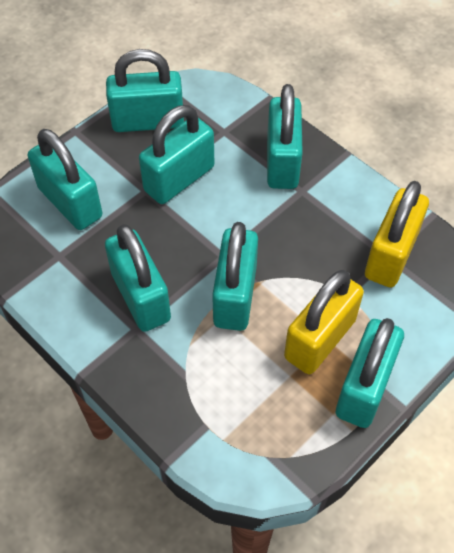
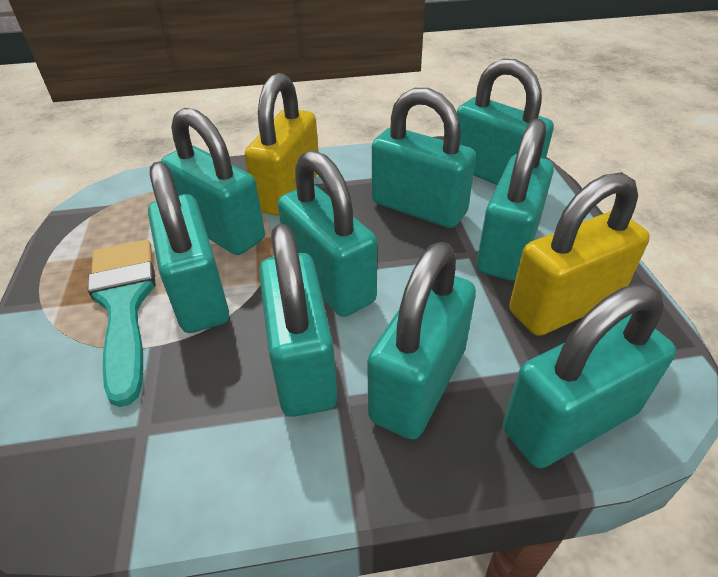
turquoise brush: 0 -> 1
turquoise padlock: 7 -> 9

